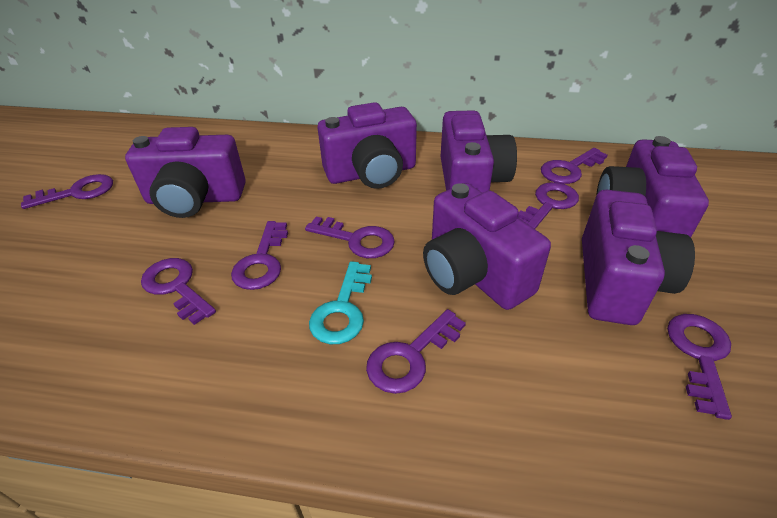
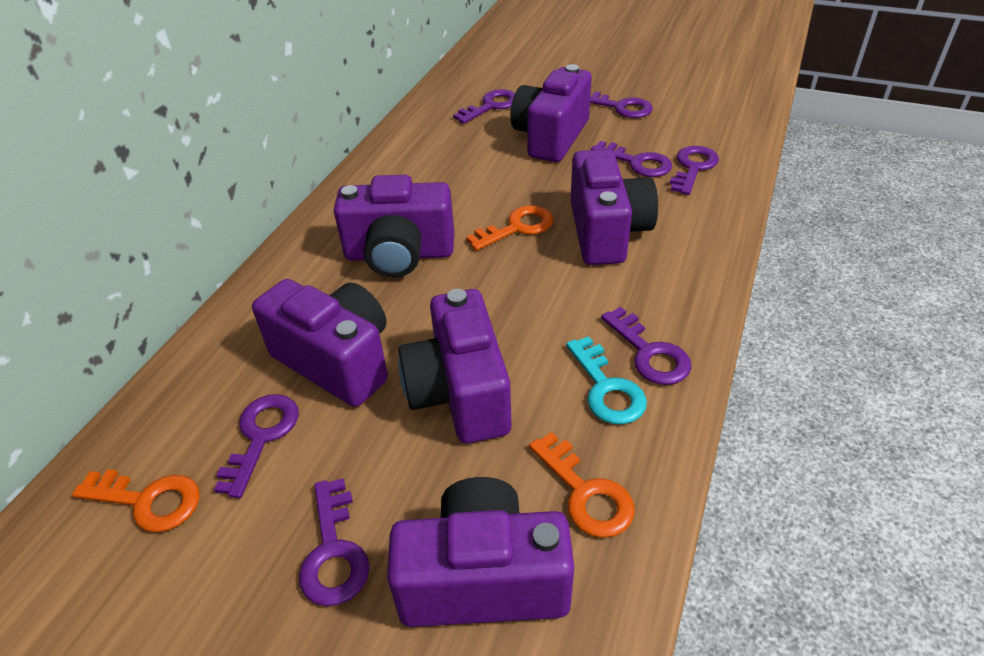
orange key: 0 -> 3
purple key: 8 -> 7

